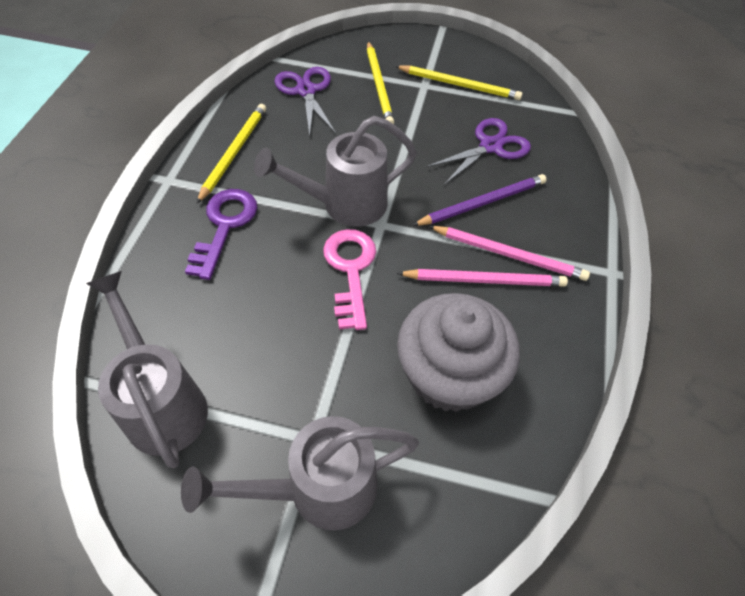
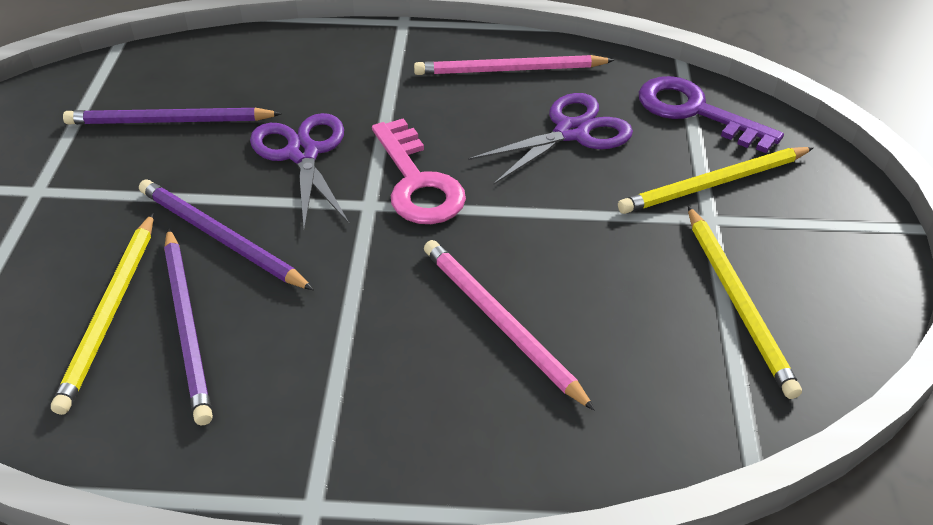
grey cupcake: 1 -> 0
grey watering can: 3 -> 0
purple pencil: 1 -> 3

